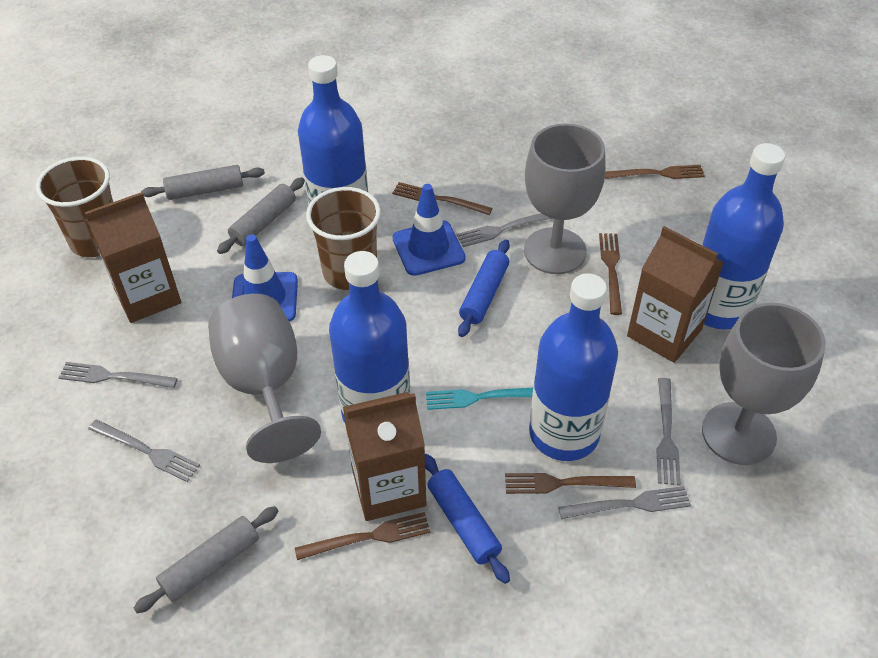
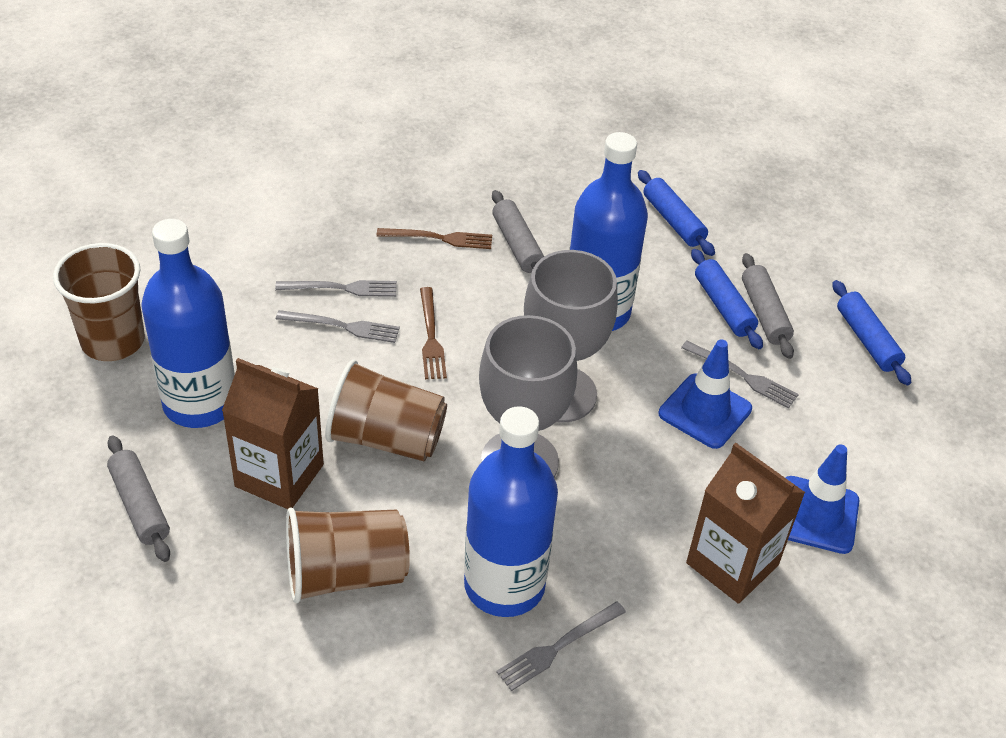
blue bottle: 4 -> 3
blue rolling pin: 2 -> 3
brown carton: 3 -> 2
brown cup: 2 -> 3
brown fork: 5 -> 2
grey fork: 5 -> 4
grey goblet: 3 -> 2
turquoise fork: 1 -> 0

